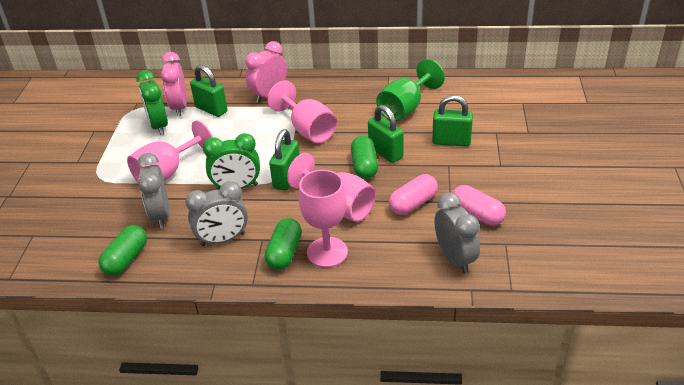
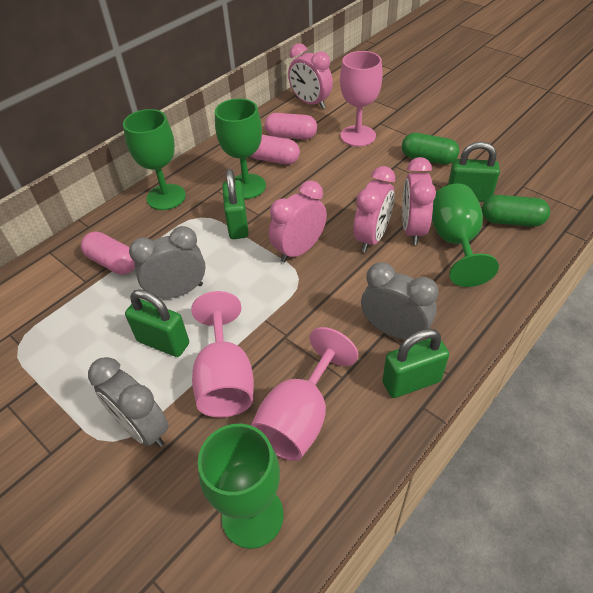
green capsule: 3 -> 2
green clock: 2 -> 0
green goblet: 1 -> 4
pink capsule: 2 -> 3
pink clock: 2 -> 4
pink goblet: 4 -> 3

